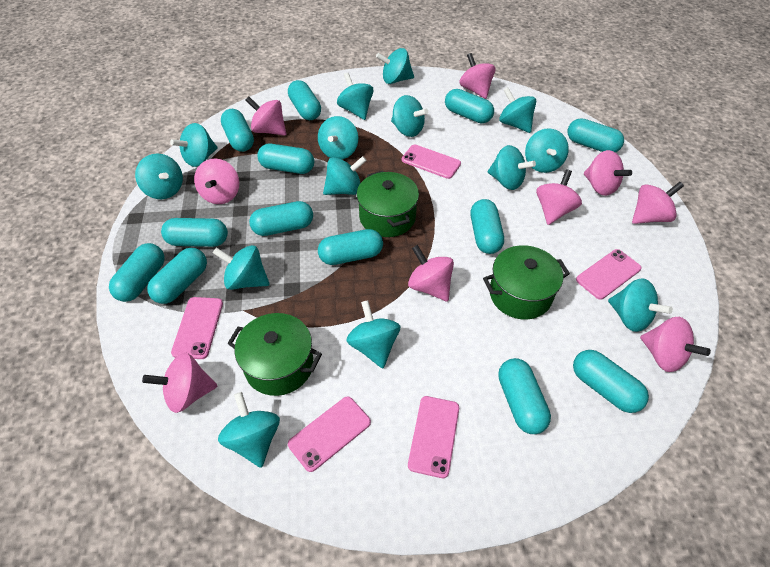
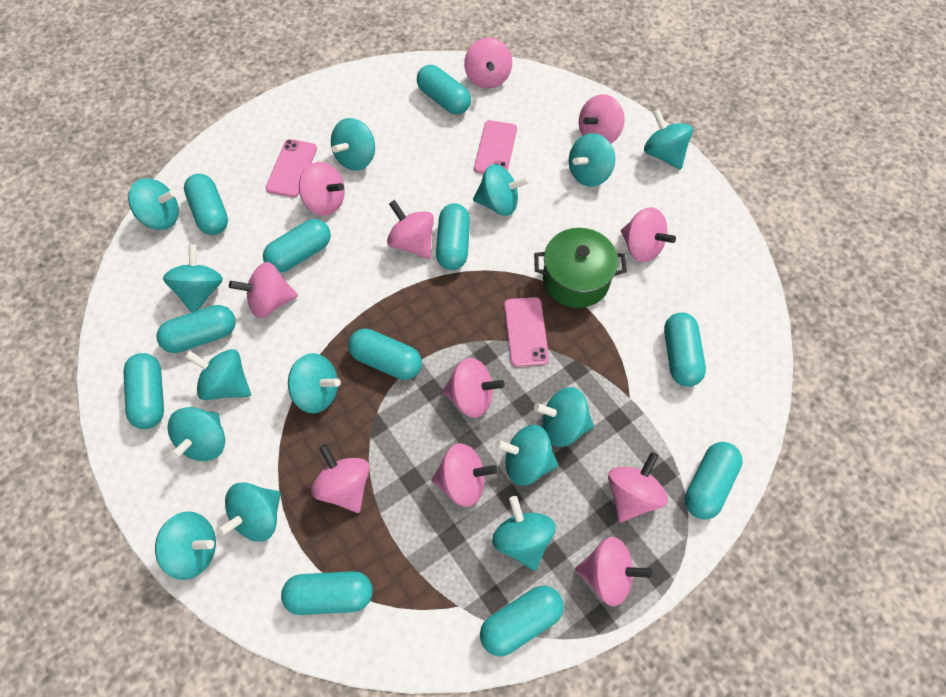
green pot: 3 -> 1
pink phone: 5 -> 3
pink spinning top: 9 -> 11
turquoise capsule: 13 -> 11

